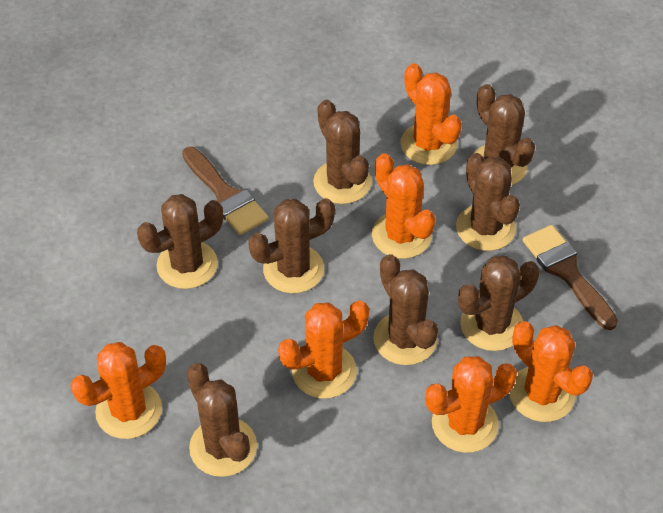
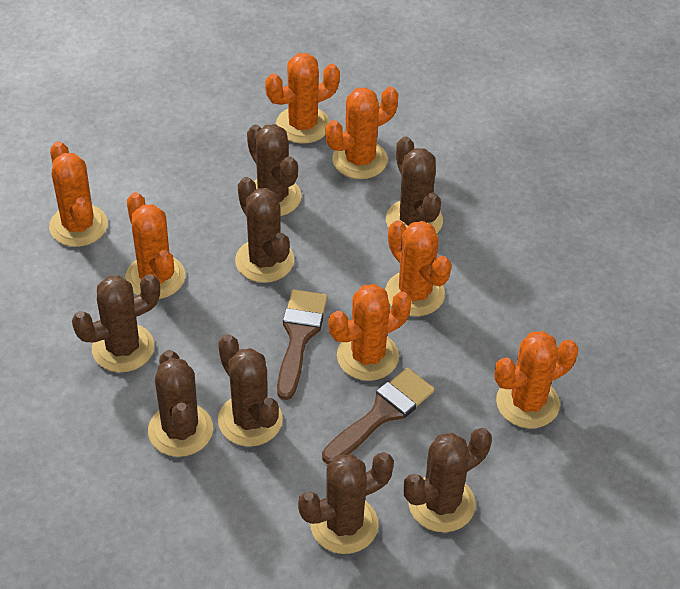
orange cactus: 6 -> 7

